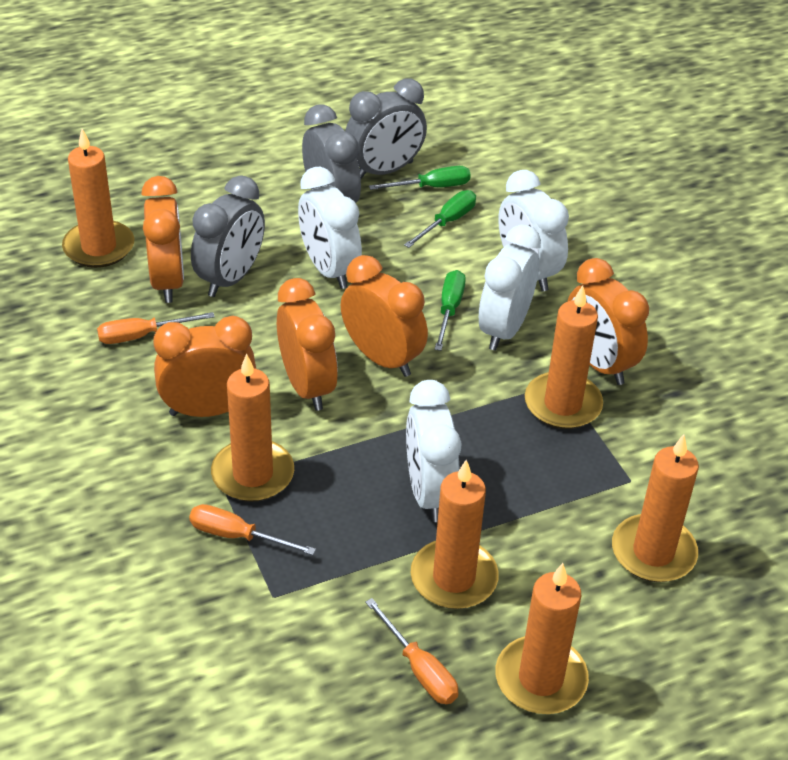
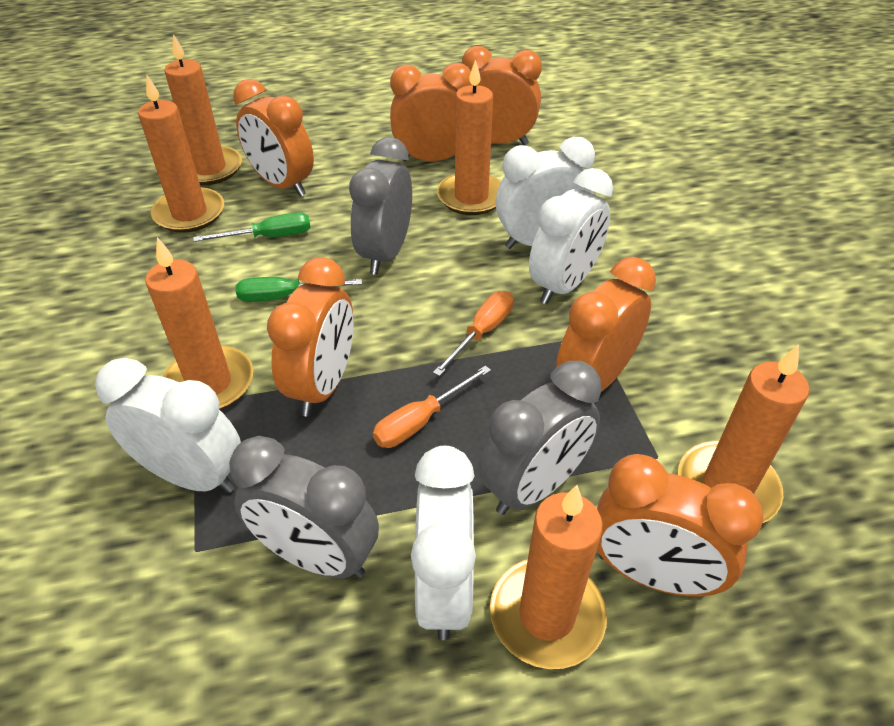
green screwdriver: 3 -> 2
orange clock: 5 -> 6
orange screwdriver: 3 -> 2

